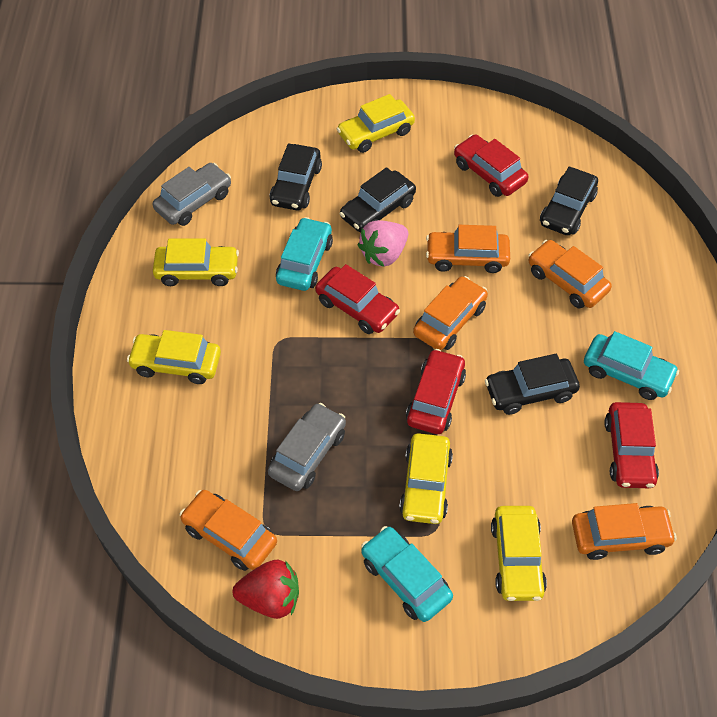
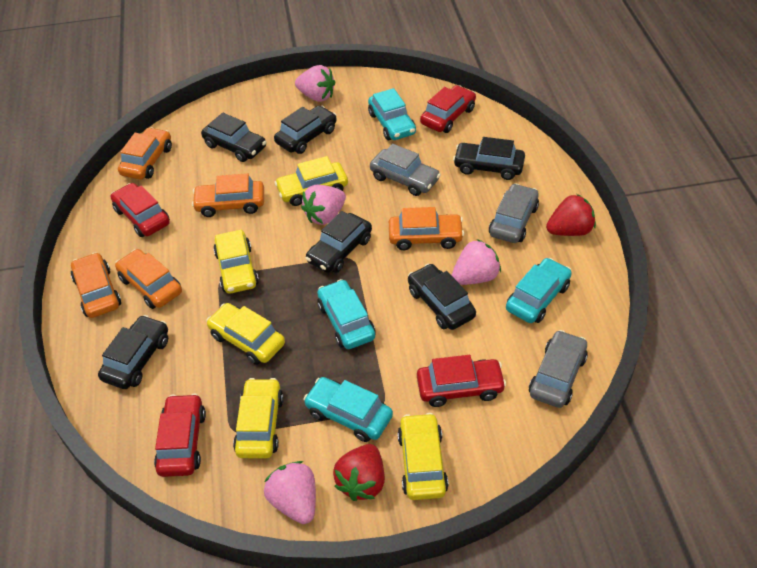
black car: 4 -> 6
grey car: 2 -> 3
pink strawberry: 1 -> 4
red strawberry: 1 -> 2
turquoise car: 3 -> 4

